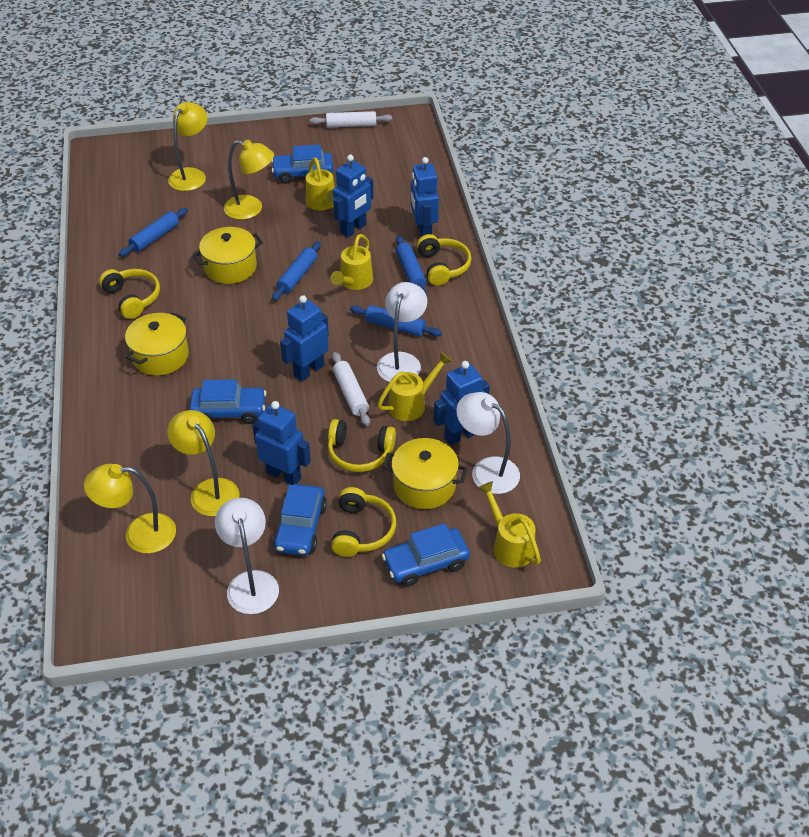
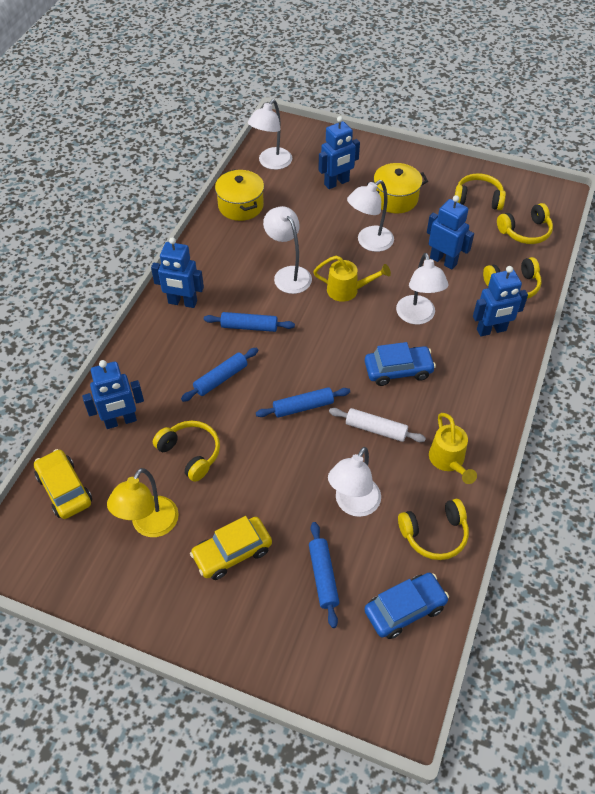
blue car: 4 -> 2
white lamp: 3 -> 5
white rolling pin: 2 -> 1
yellow car: 0 -> 2
yellow headphones: 4 -> 5
yellow lamp: 4 -> 1
yellow pot: 3 -> 2
yellow watering can: 4 -> 2

